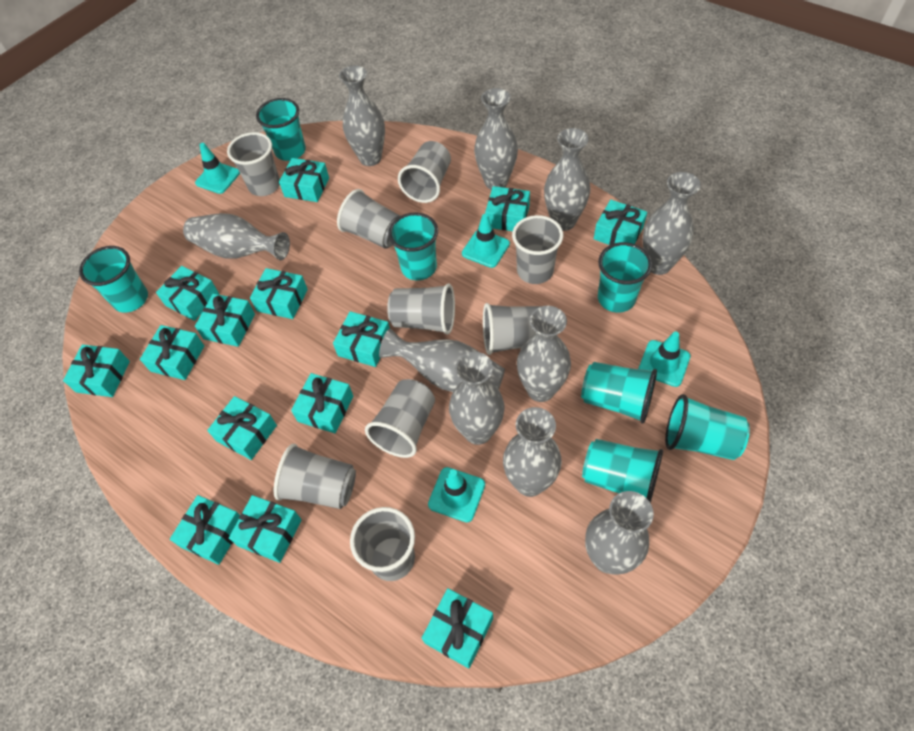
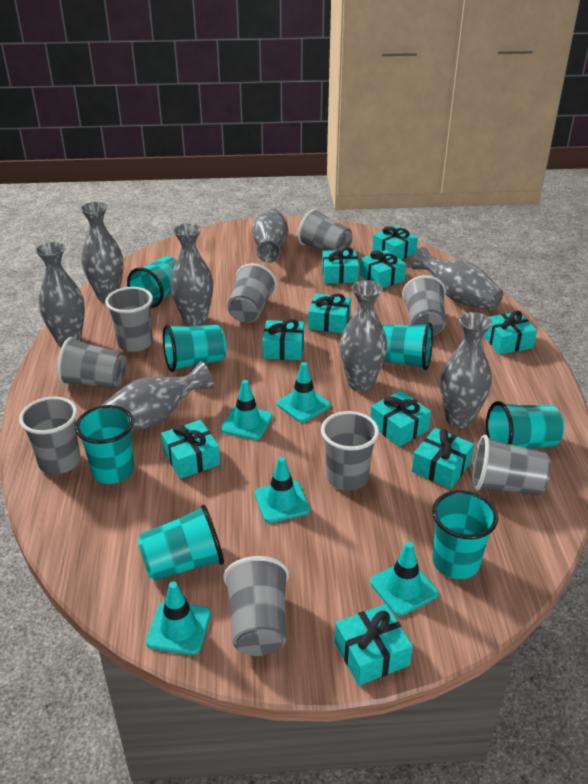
grey vase: 10 -> 8
turquoise gift: 14 -> 10
turquoise traffic cone: 4 -> 5

